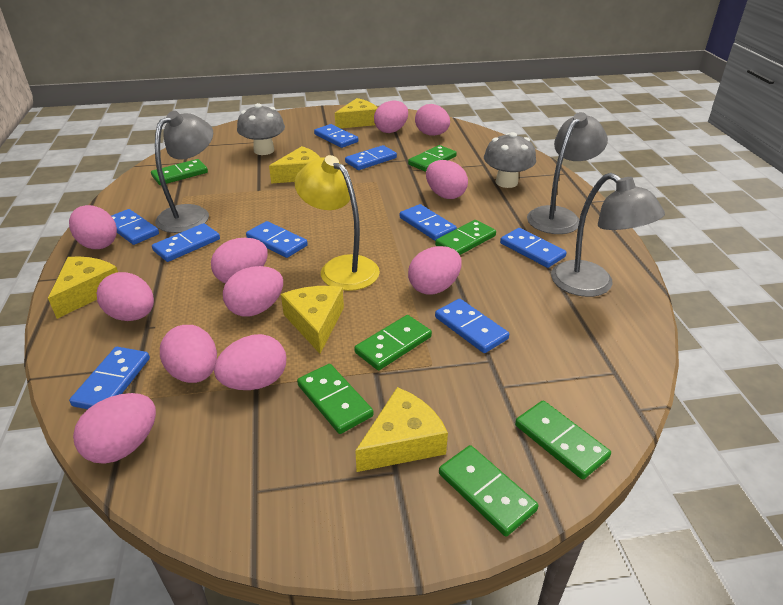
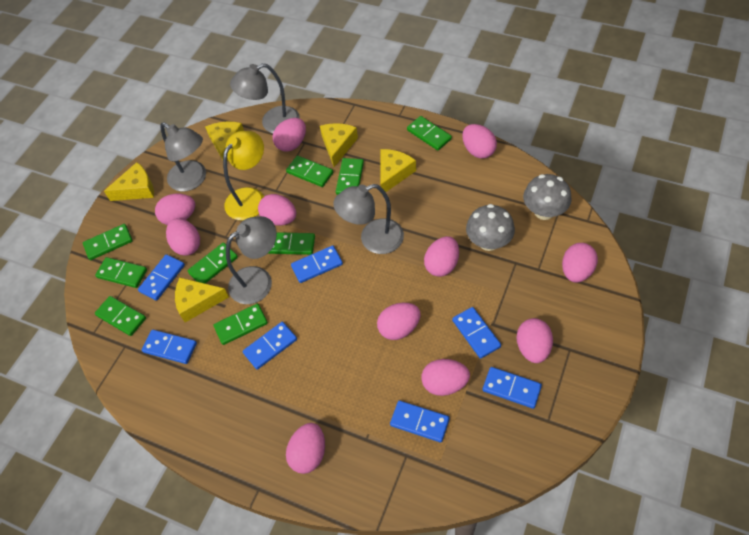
blue domino: 9 -> 7
green domino: 7 -> 9
grey lamp: 3 -> 4

